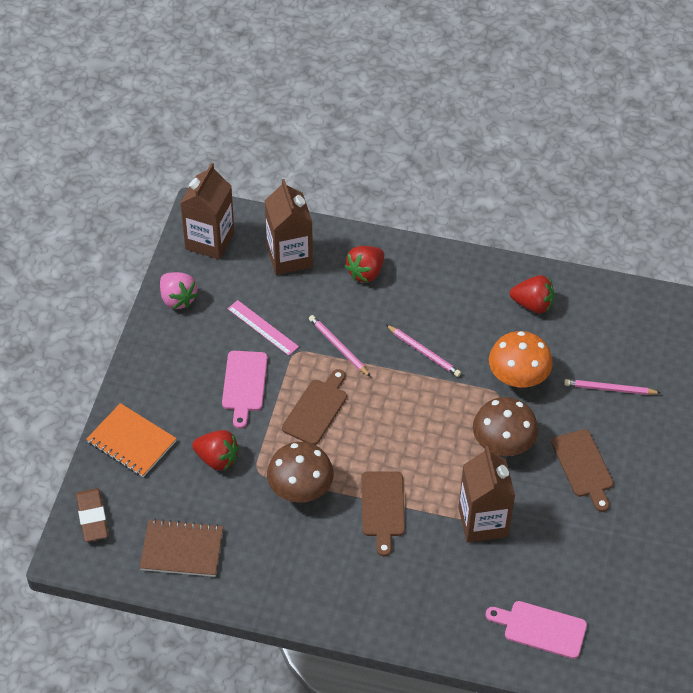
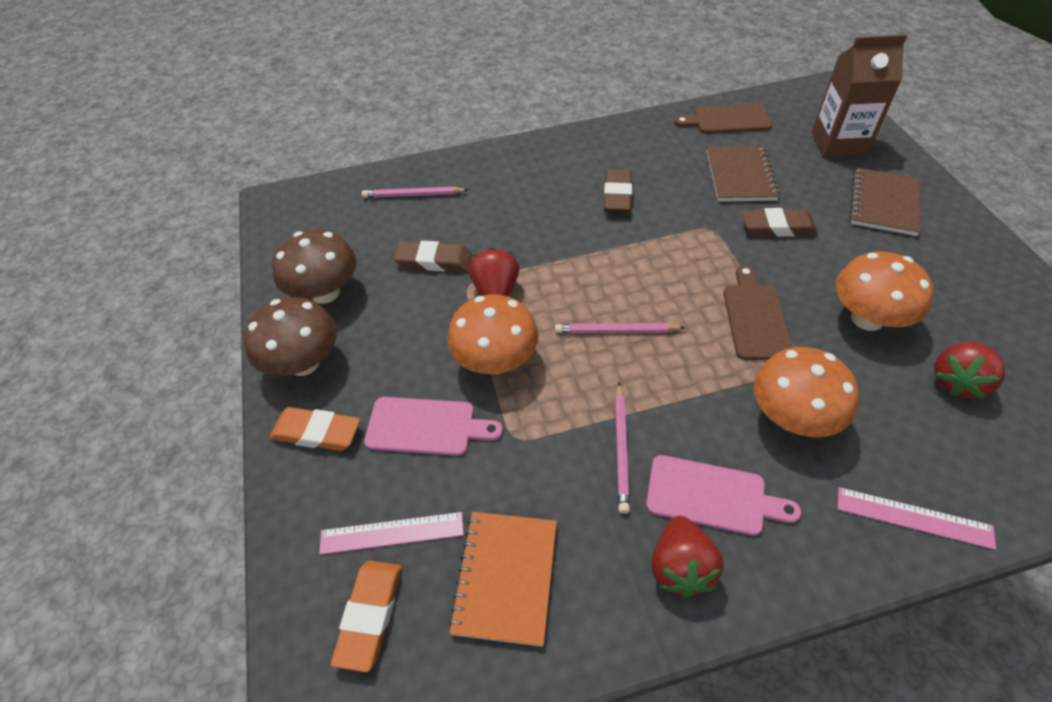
brown carton: 3 -> 1
brown cutting board: 3 -> 2
brown eraser: 1 -> 3
brown notebook: 1 -> 2
orange eraser: 0 -> 2
orange mushroom: 1 -> 3
pink ruler: 1 -> 2
pink strawberry: 1 -> 0

